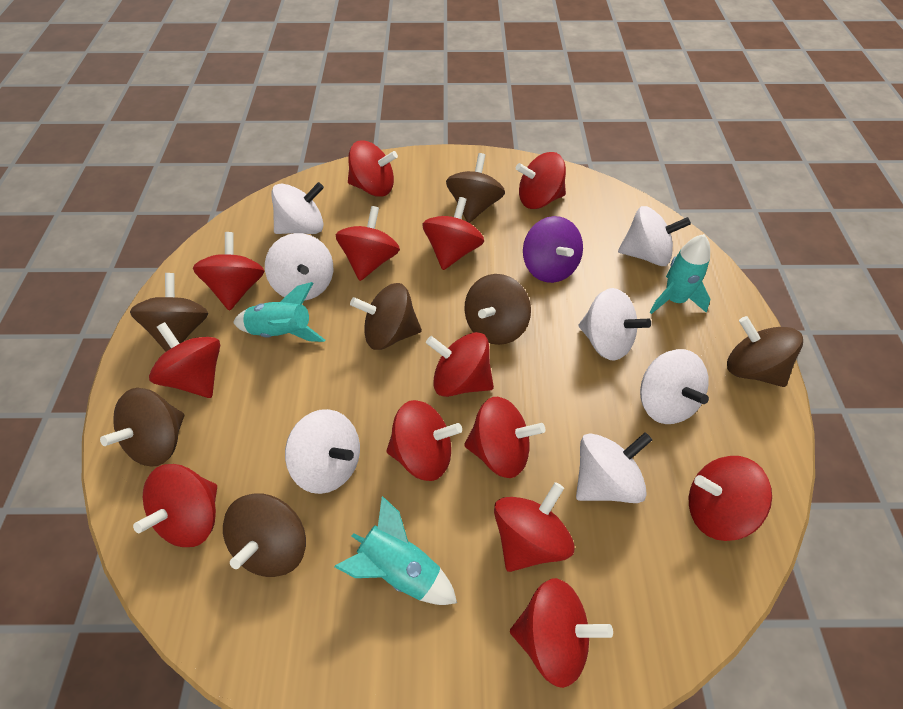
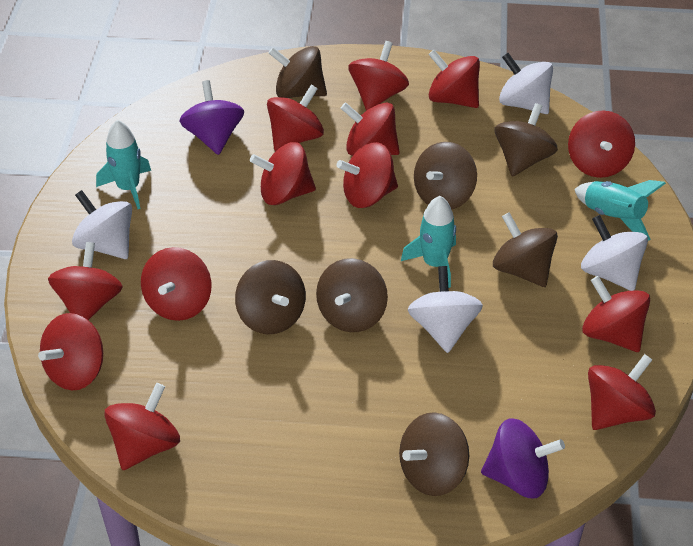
purple spinning top: 1 -> 2
white spinning top: 7 -> 4

